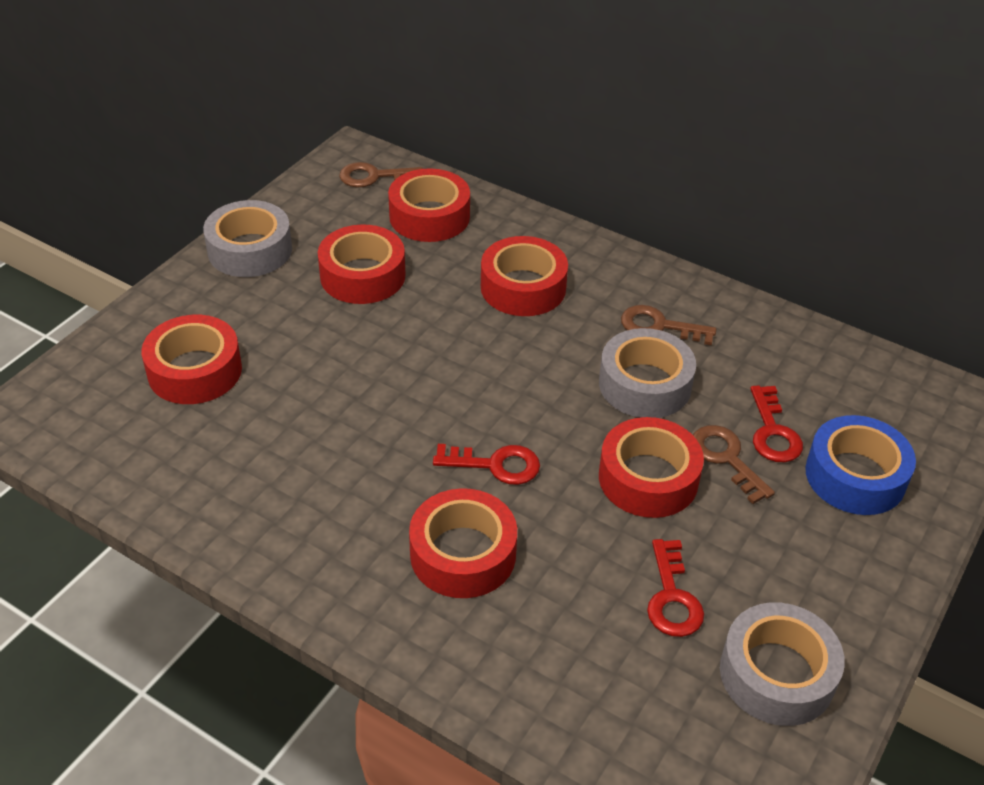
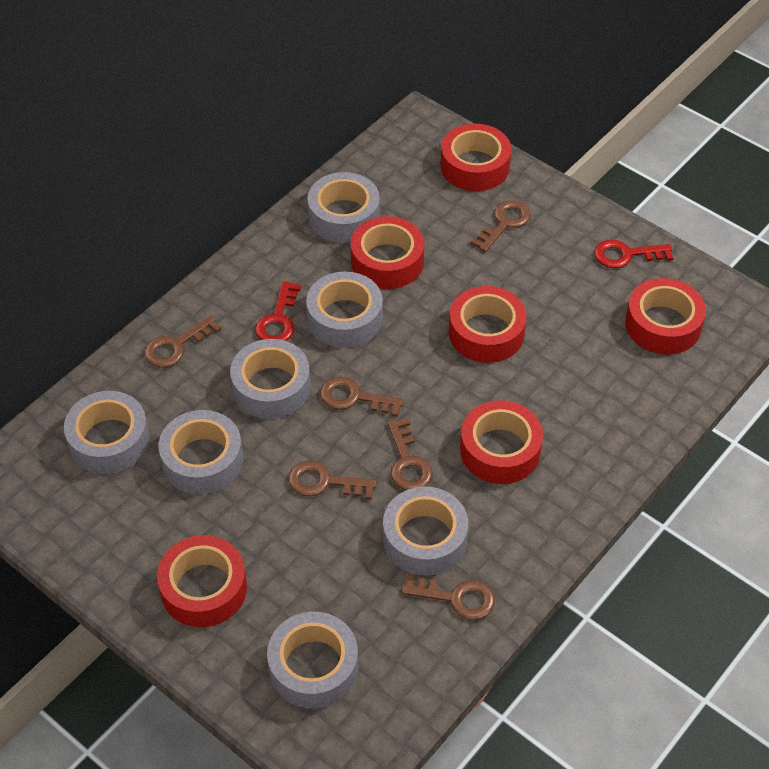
blue tape: 1 -> 0
brown key: 3 -> 6
grey tape: 3 -> 7
red key: 3 -> 2

